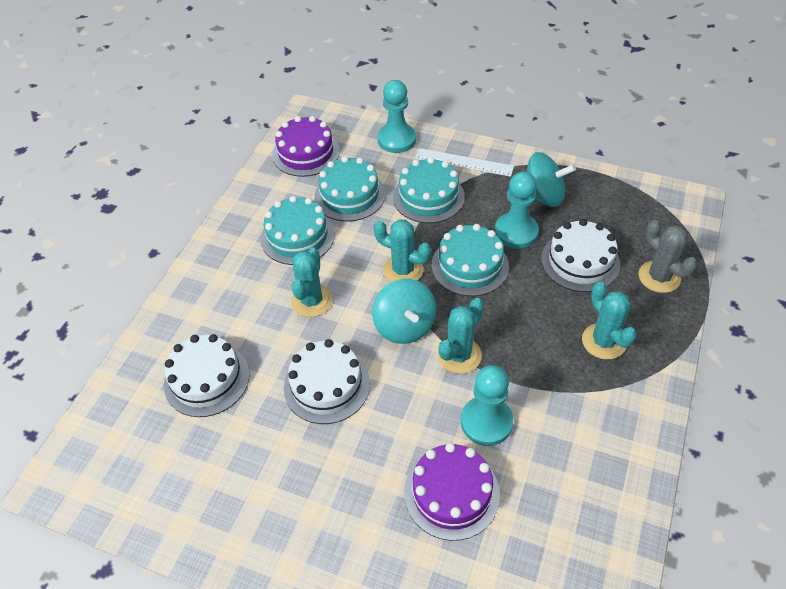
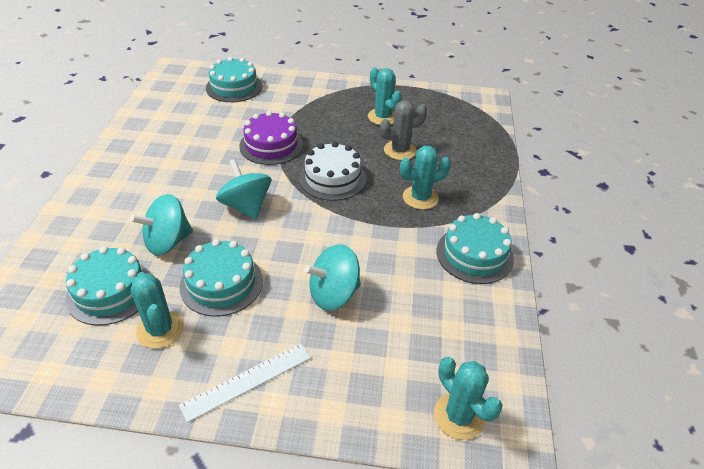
purple cake: 2 -> 1
turquoise pawn: 3 -> 0
turquoise spinning top: 2 -> 3
white cake: 3 -> 1

